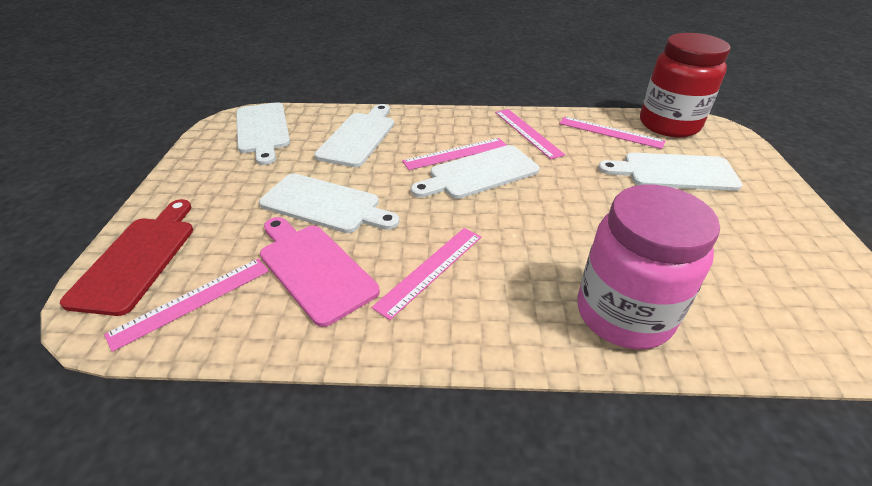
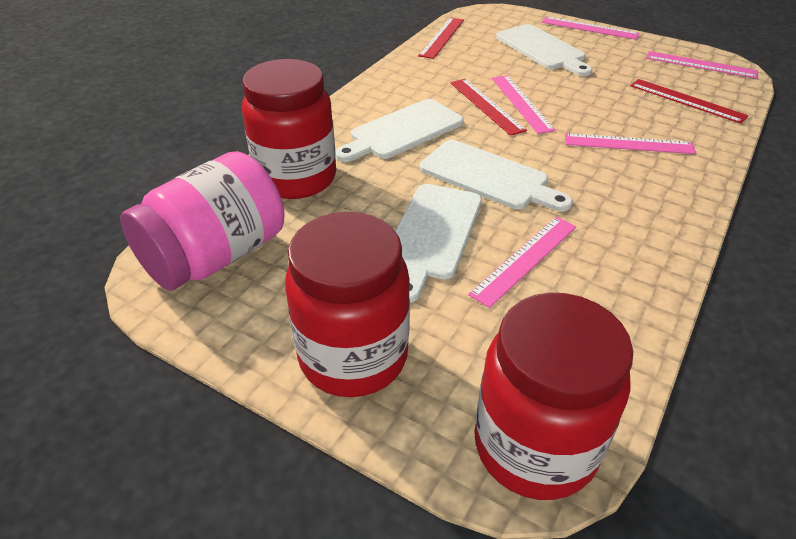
pink cutting board: 1 -> 0
red cutting board: 1 -> 0
red jar: 1 -> 3
red ruler: 0 -> 3
white cutting board: 5 -> 4

